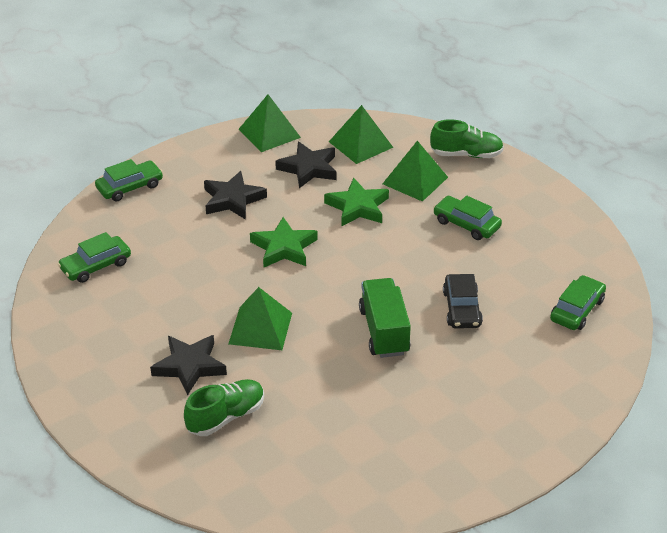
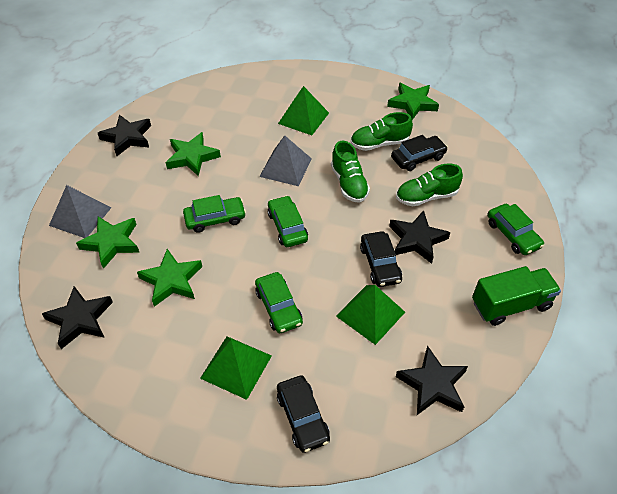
black car: 1 -> 3
black star: 3 -> 4
green pyramid: 4 -> 3
green shoe: 2 -> 3
green star: 2 -> 4
grey pyramid: 0 -> 2

